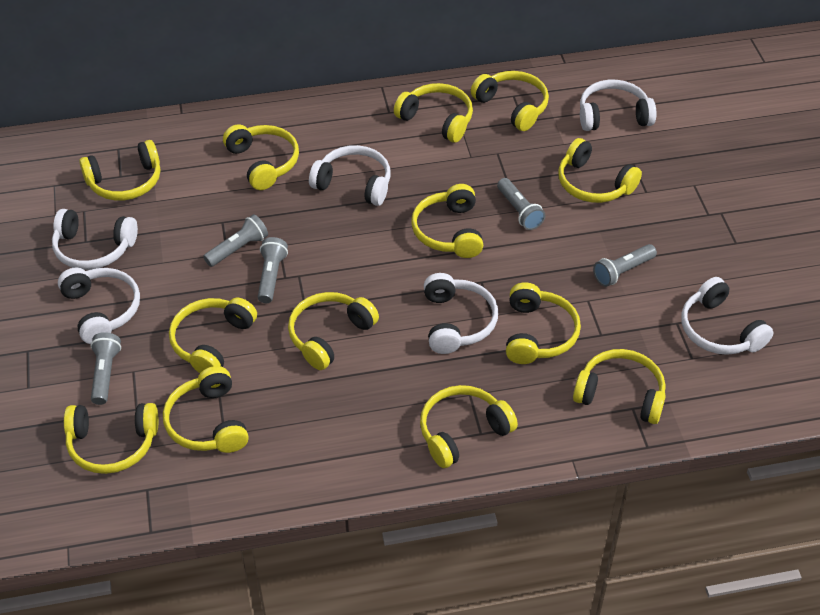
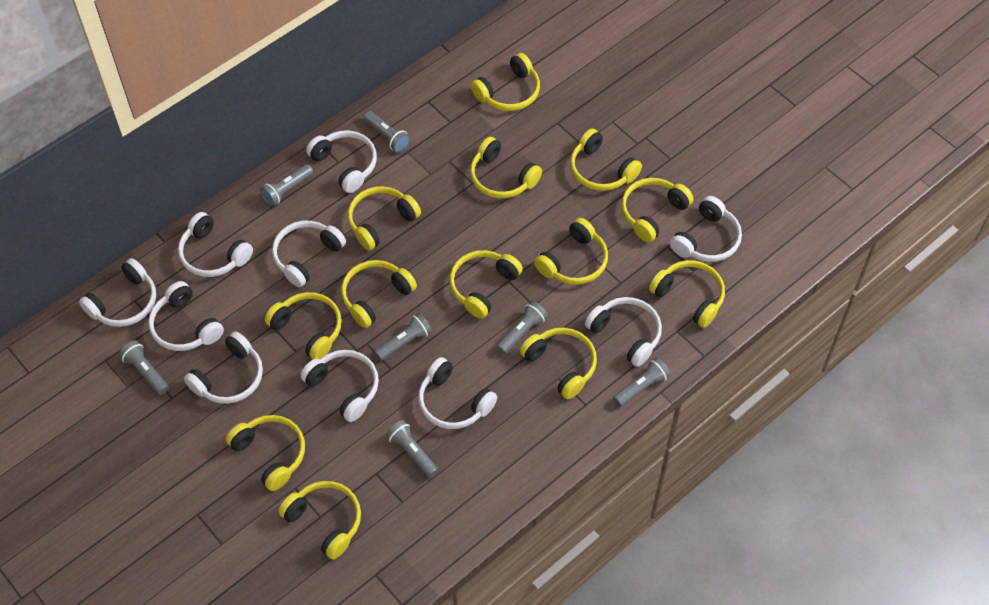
grey flashlight: 5 -> 7
white headphones: 6 -> 10

